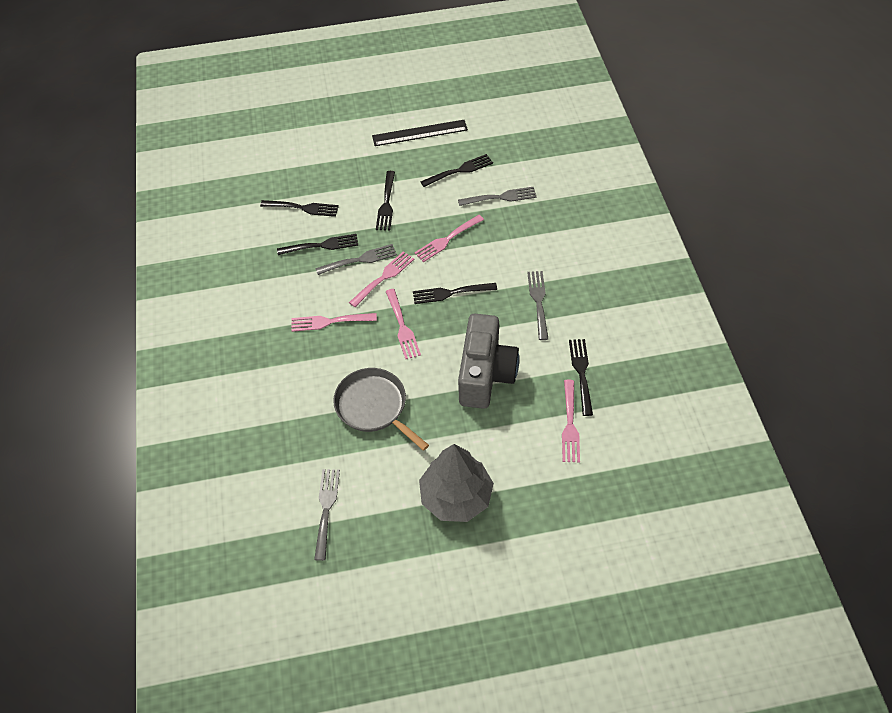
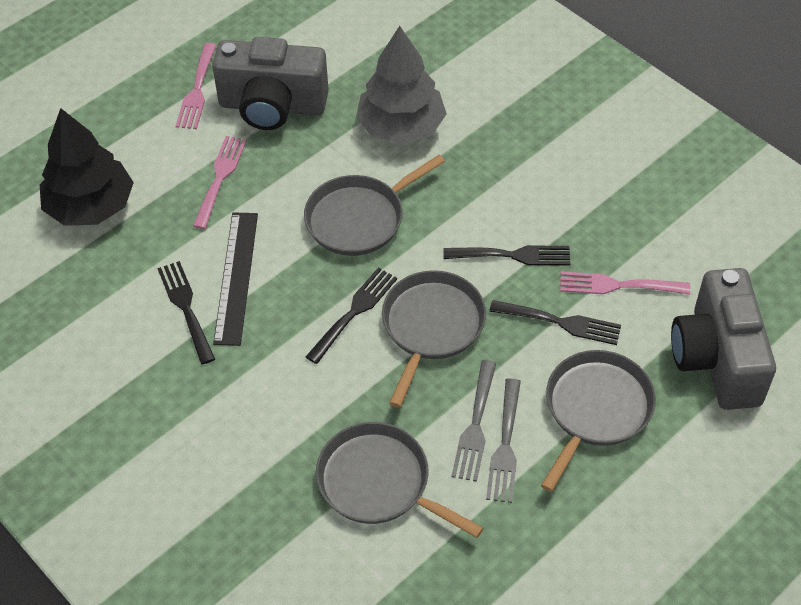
black fork: 6 -> 4
black tree: 0 -> 1
grey camera: 1 -> 2
grey fork: 4 -> 2
grey pan: 1 -> 4
pink fork: 5 -> 3

